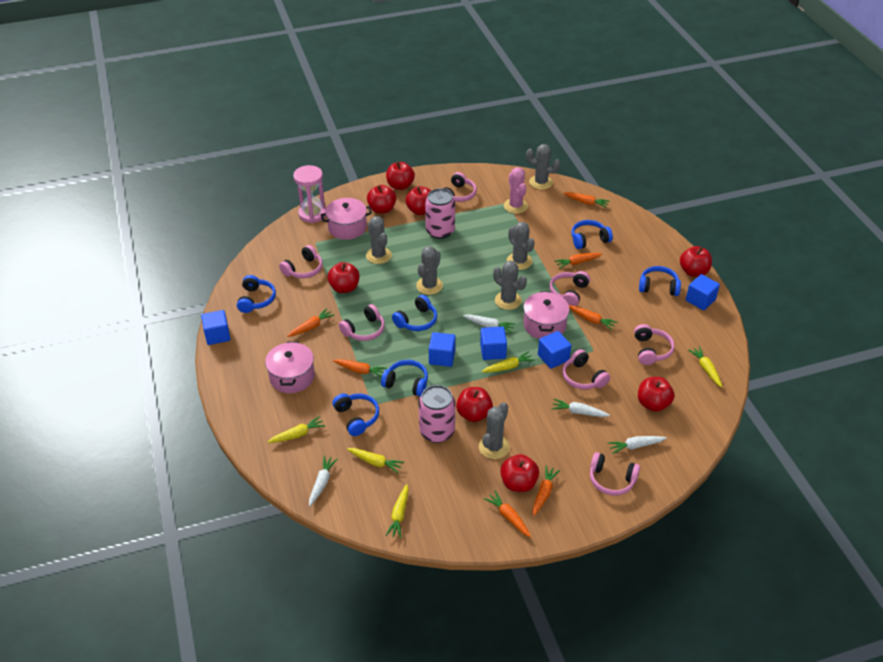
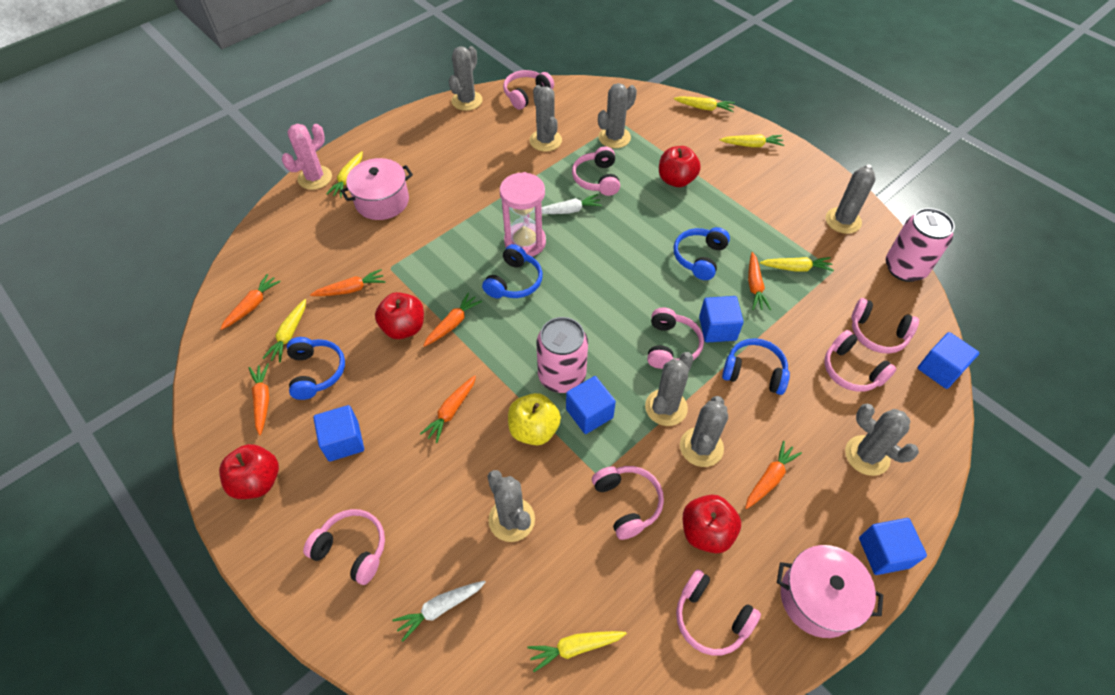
blue headphones: 6 -> 4
grey cactus: 6 -> 8
pink headphones: 7 -> 8
pink pot: 3 -> 2
red apple: 8 -> 4
white carrot: 4 -> 2
yellow apple: 0 -> 1
yellow carrot: 5 -> 6

